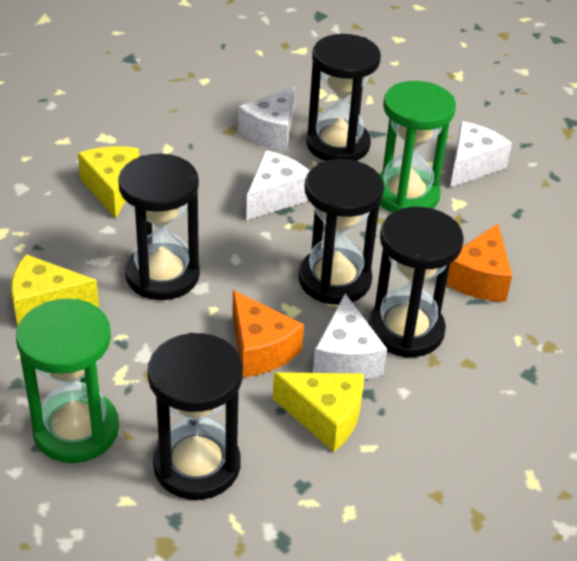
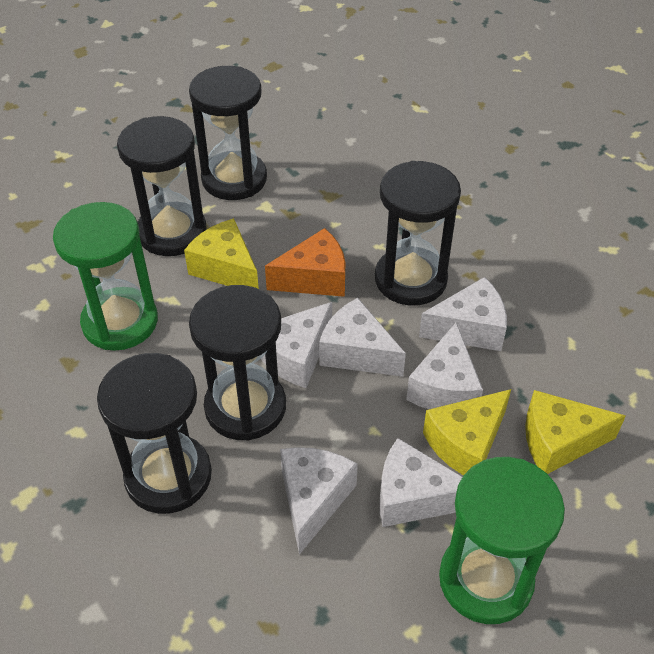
orange cheese: 2 -> 1
white cheese: 4 -> 6

